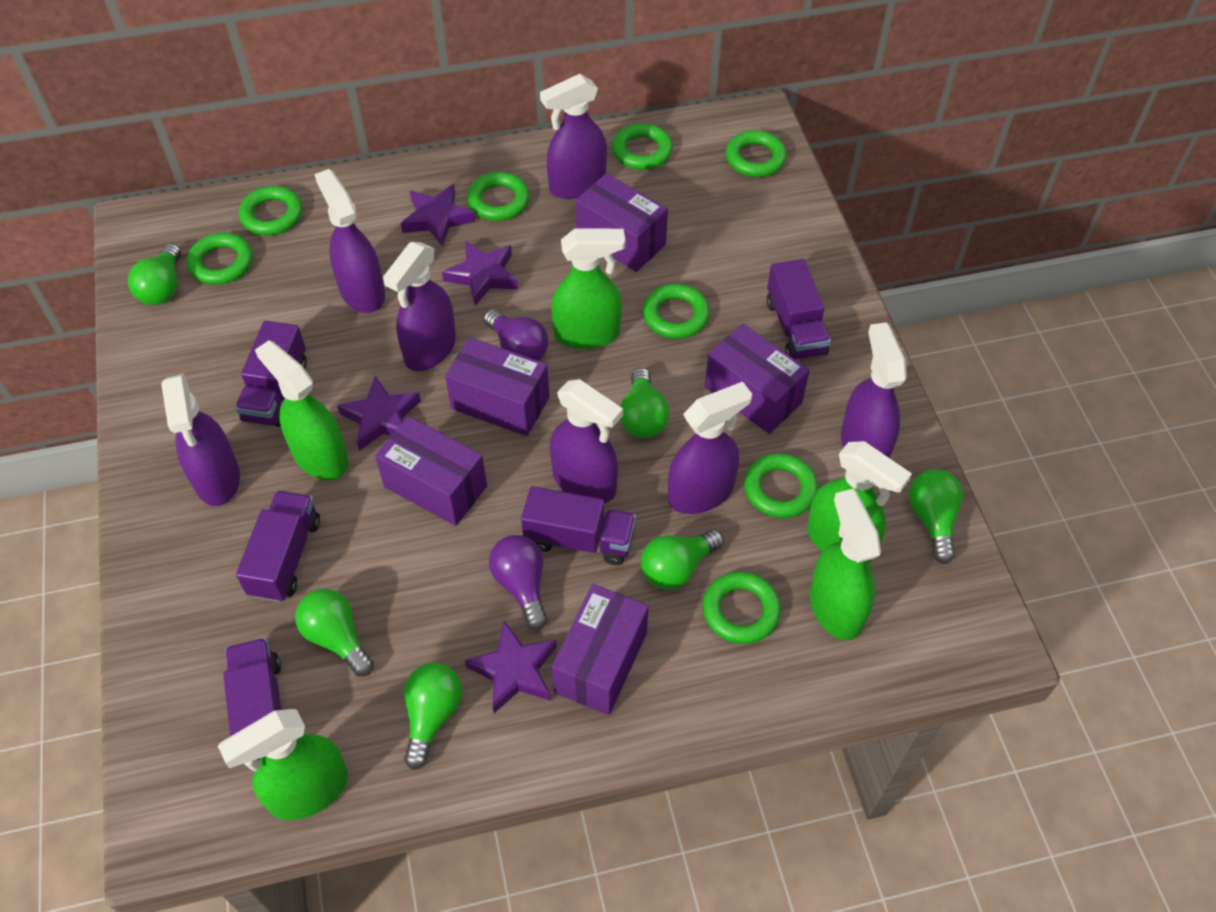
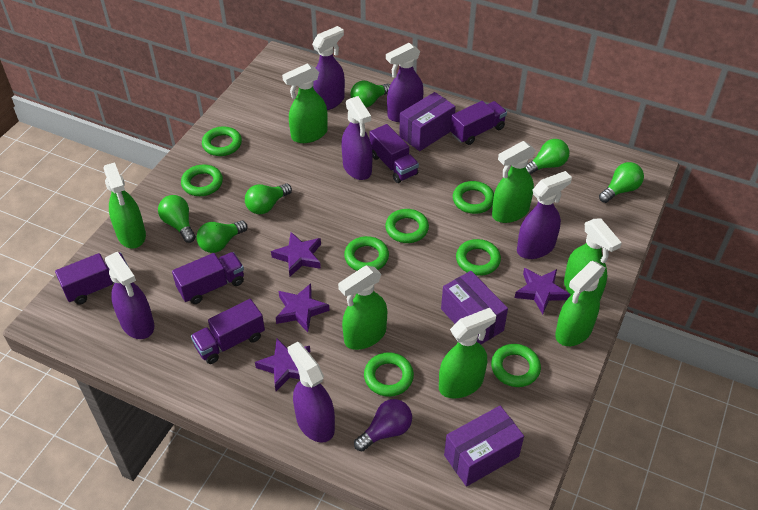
green spray bottle: 5 -> 7
purple box: 5 -> 3
purple light bulb: 2 -> 1
purple spray bottle: 7 -> 6

